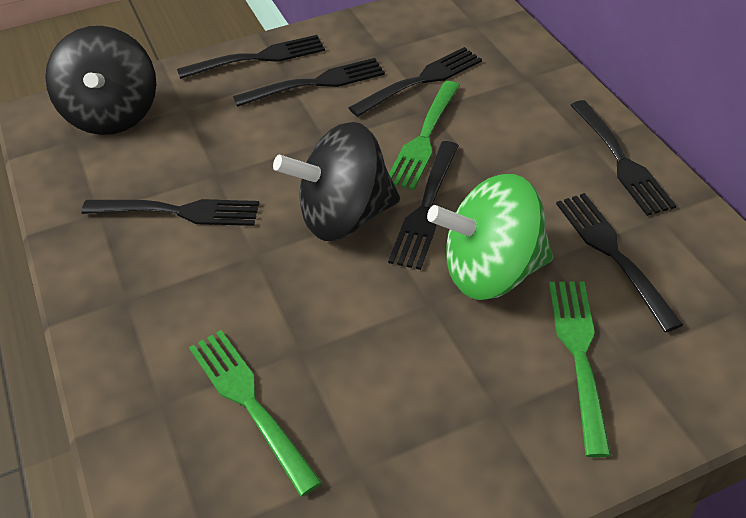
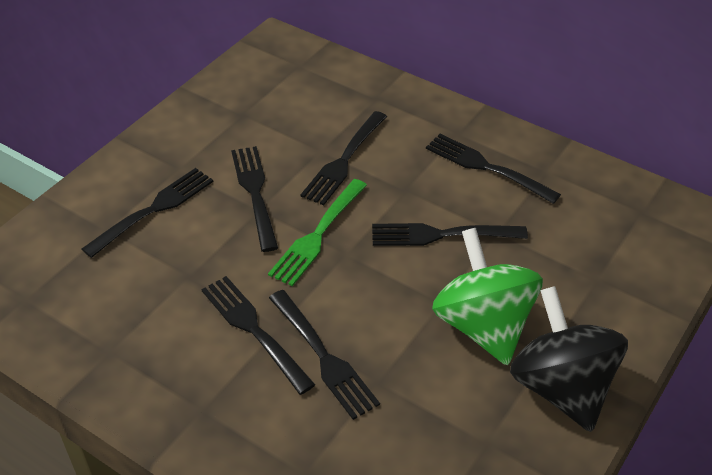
black spinning top: 2 -> 1
green fork: 3 -> 1

